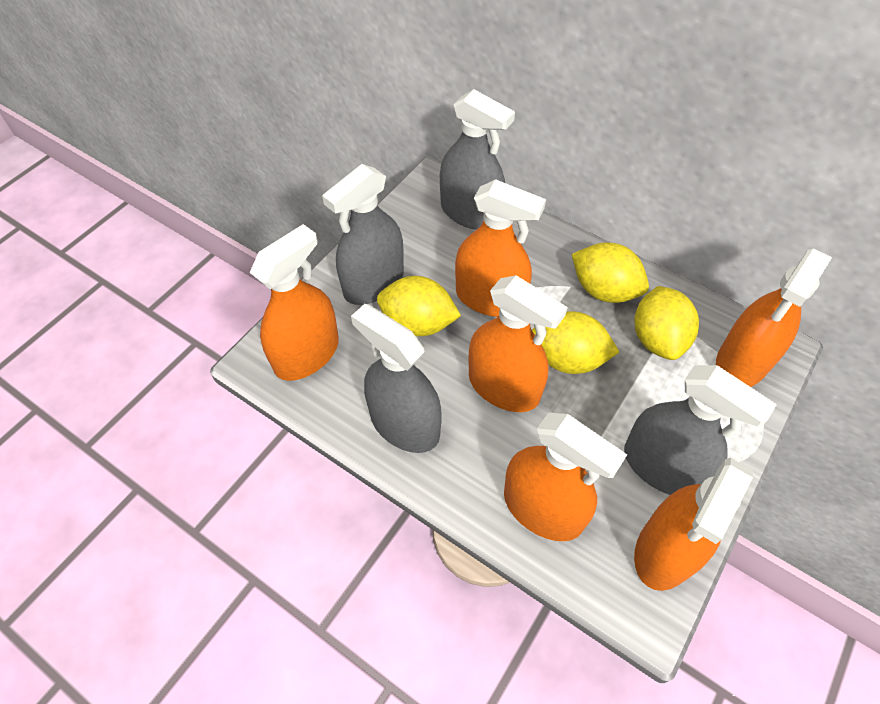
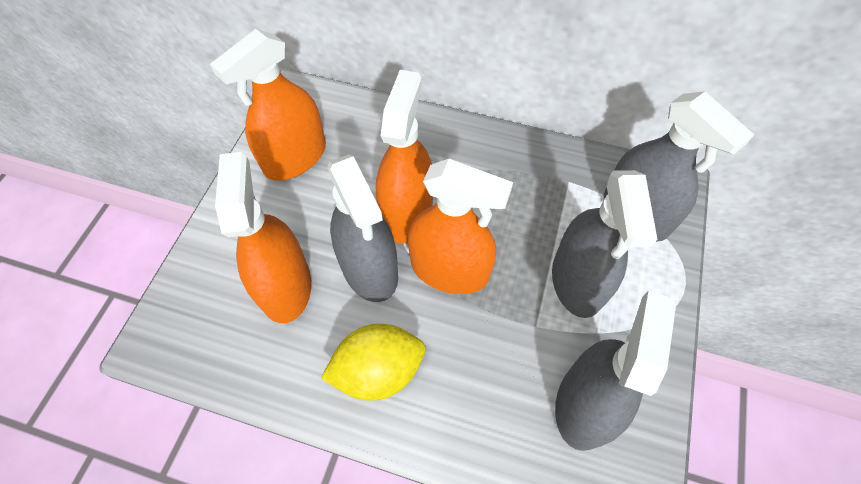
orange spray bottle: 6 -> 4
yellow lemon: 4 -> 1

